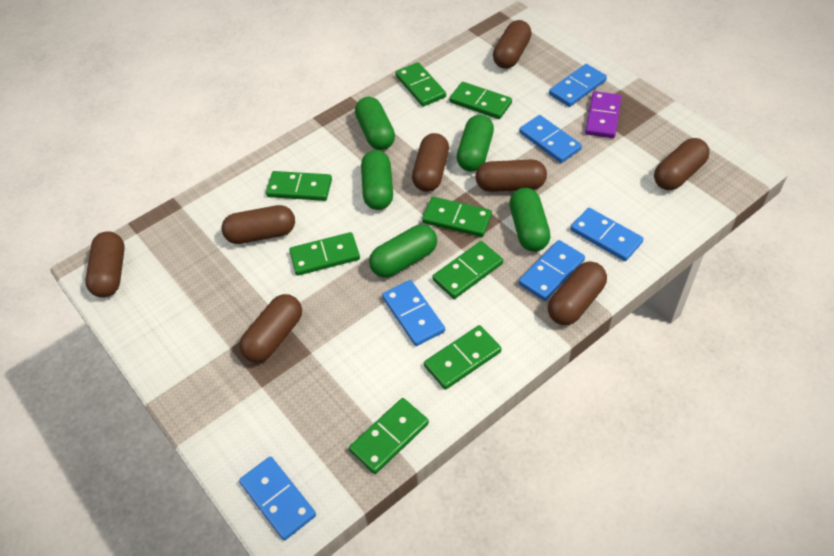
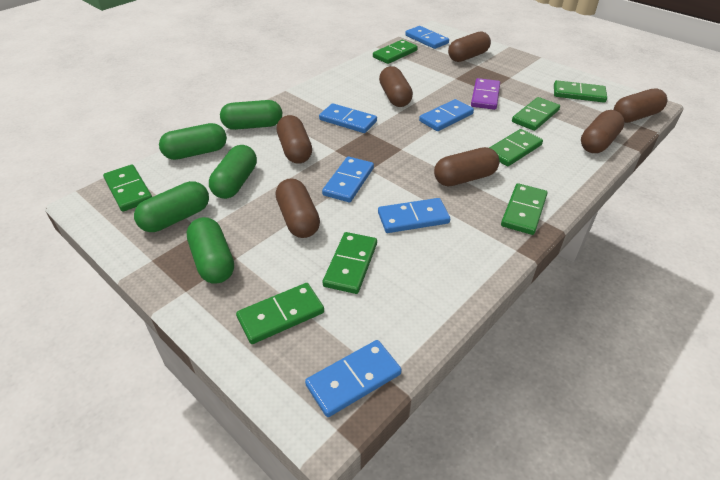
brown capsule: 8 -> 7

